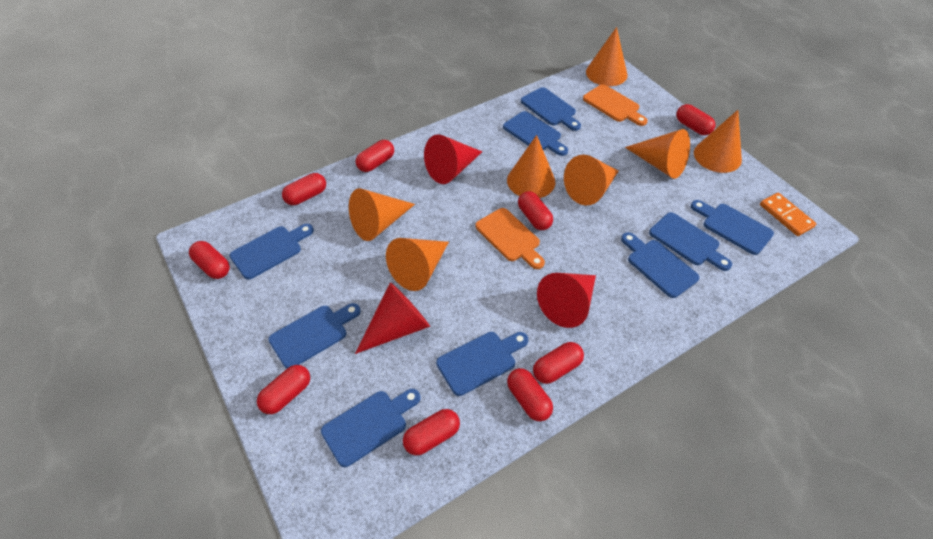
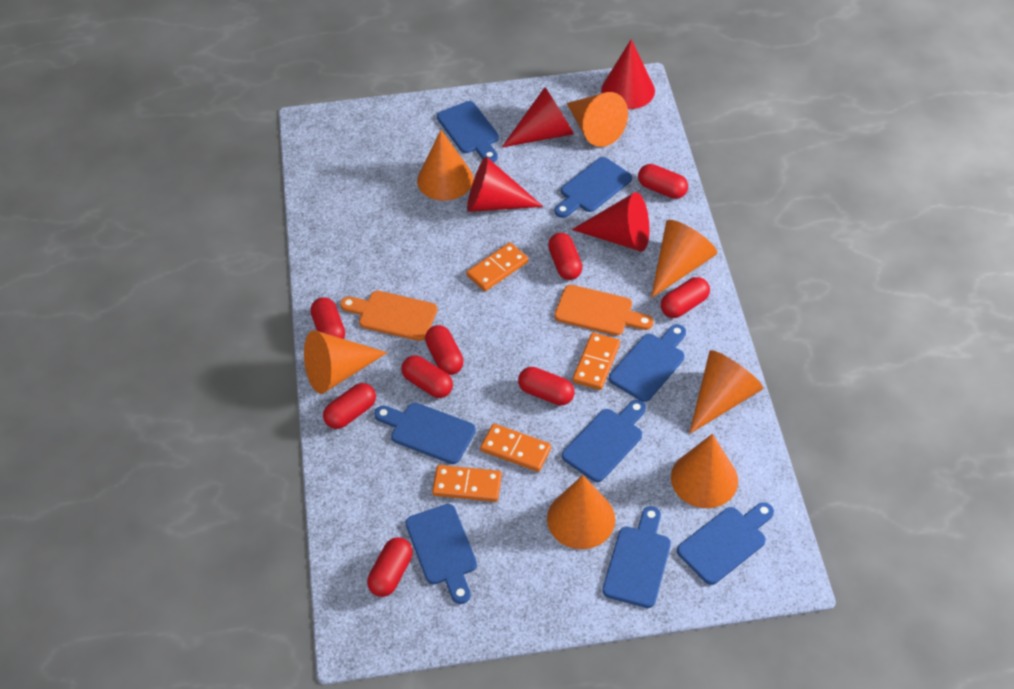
blue cutting board: 9 -> 8
orange domino: 1 -> 4
red cone: 3 -> 4

